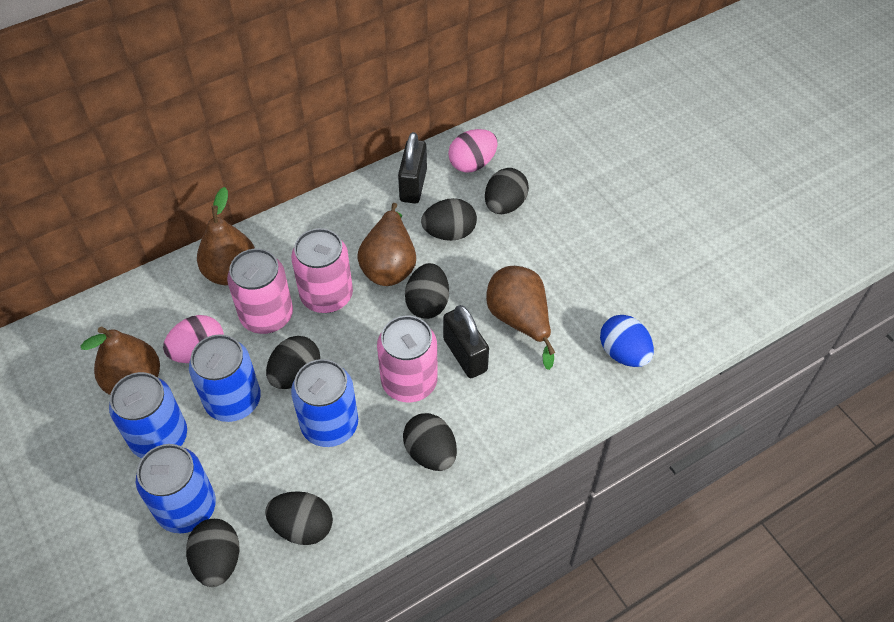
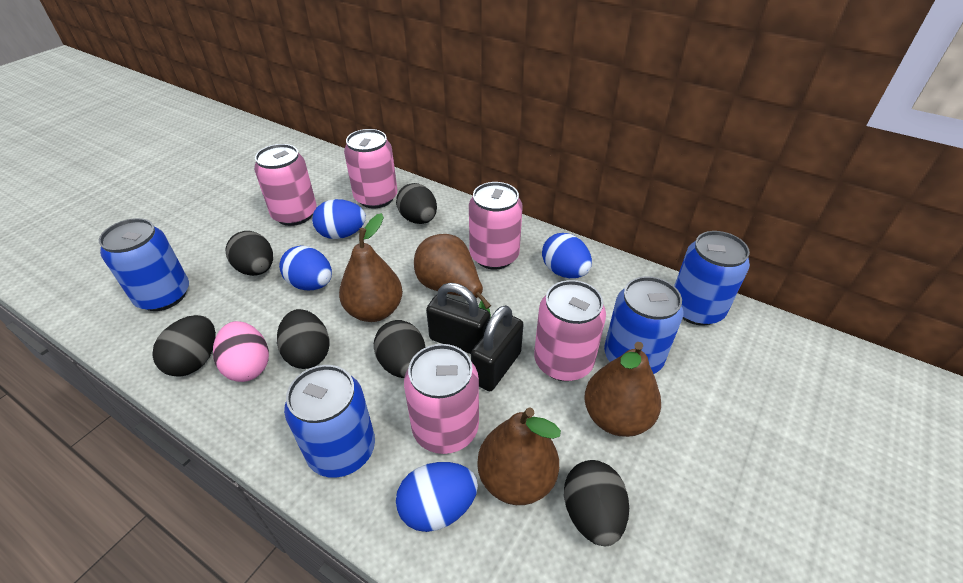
black egg: 7 -> 6
blue egg: 1 -> 4
pink can: 3 -> 5
pink egg: 2 -> 1

